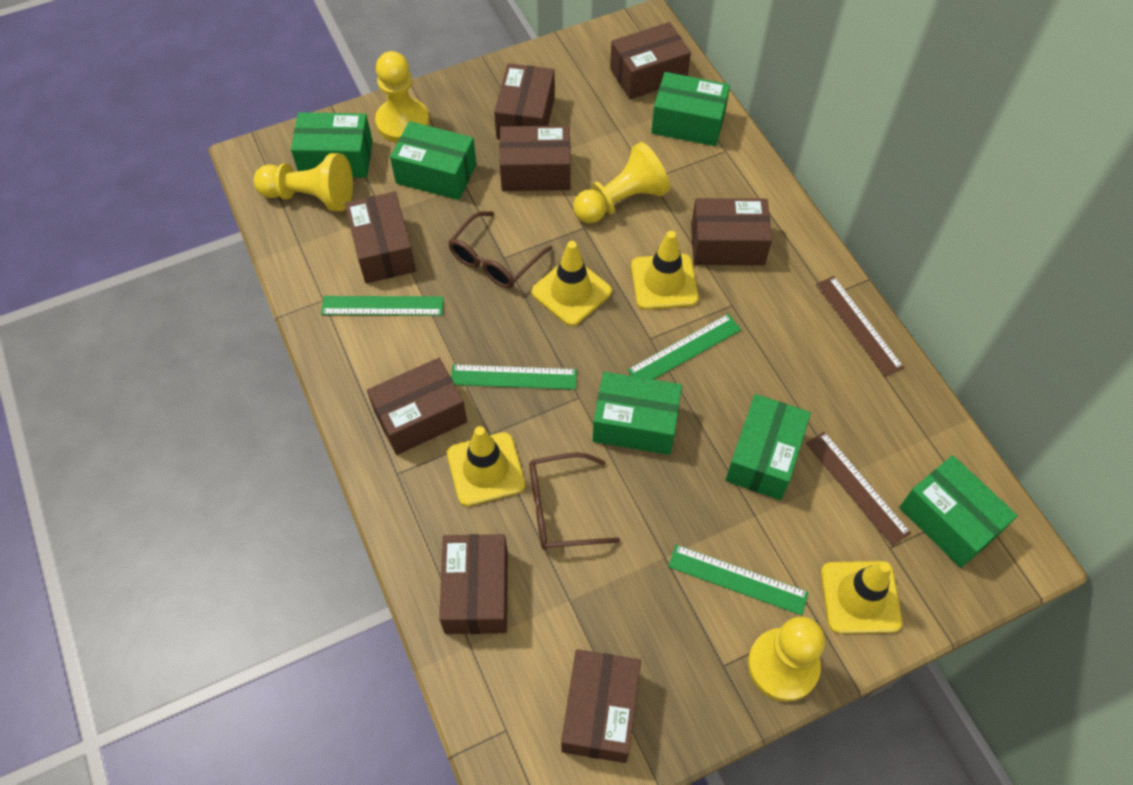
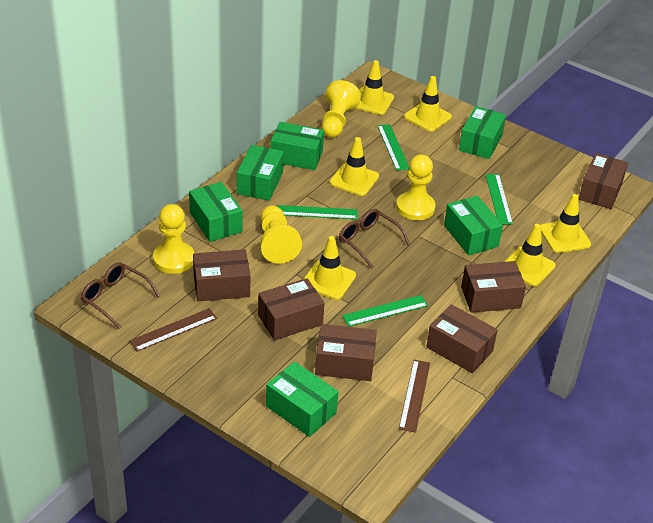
brown box: 8 -> 6
yellow traffic cone: 4 -> 6

